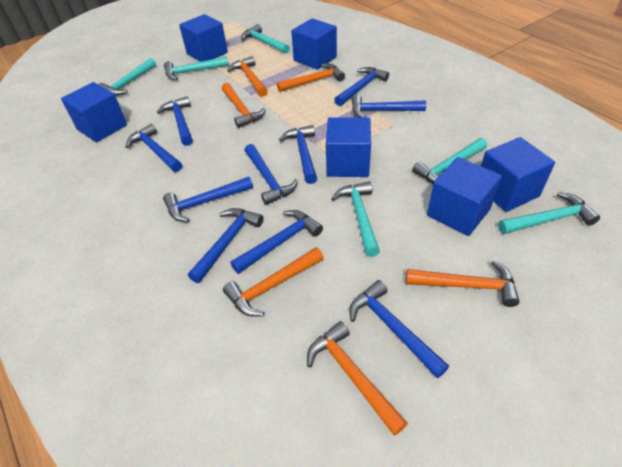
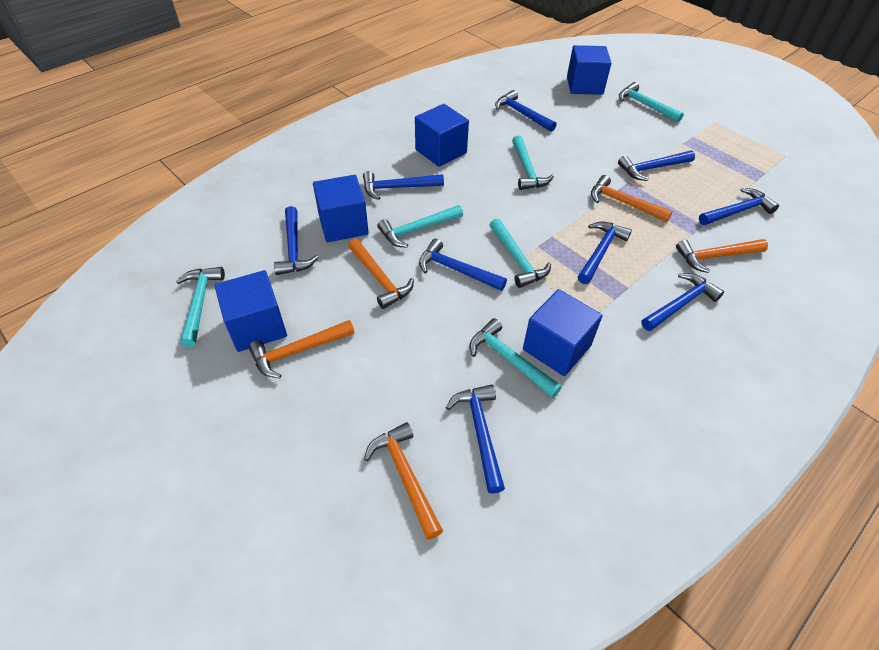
blue cube: 6 -> 5
blue hammer: 10 -> 9
orange hammer: 6 -> 5

